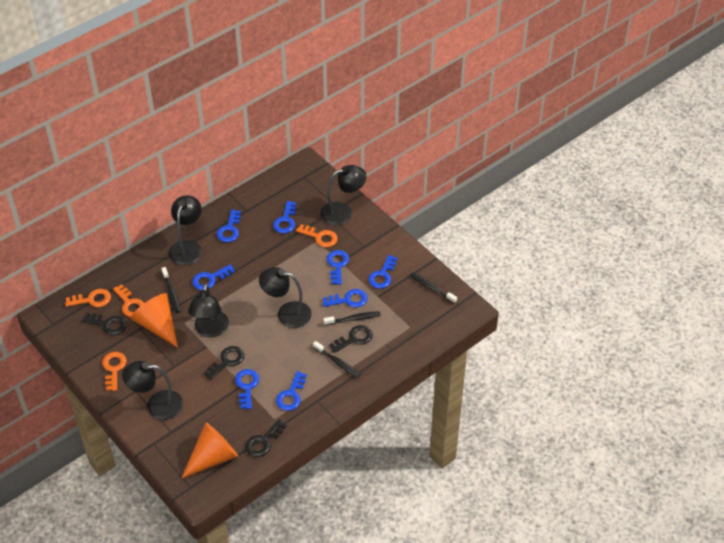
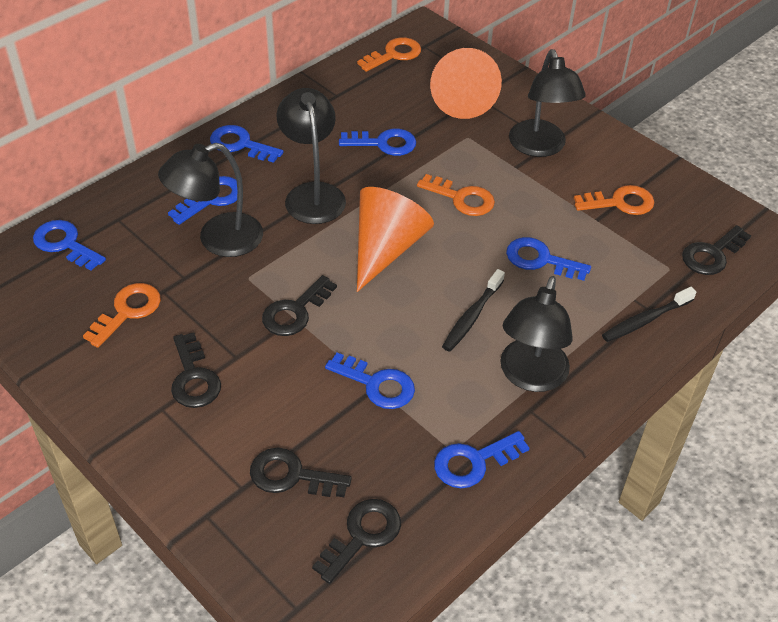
black key: 4 -> 5
black lamp: 5 -> 4
black toothbrush: 4 -> 2
blue key: 8 -> 7

